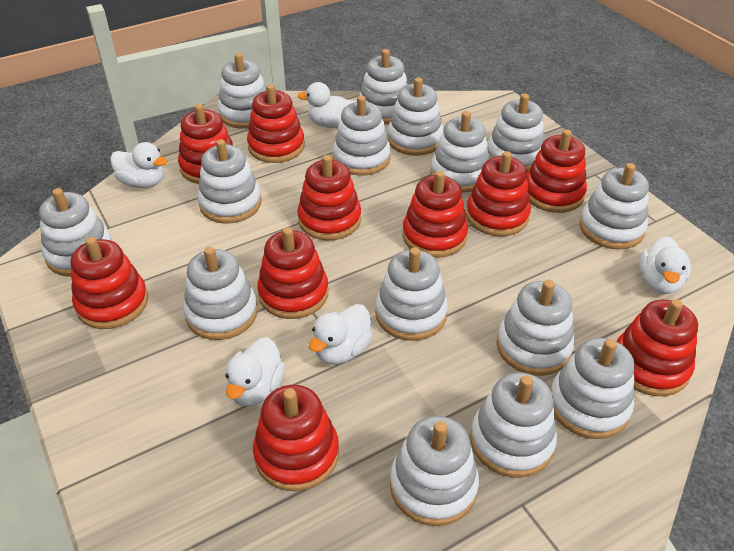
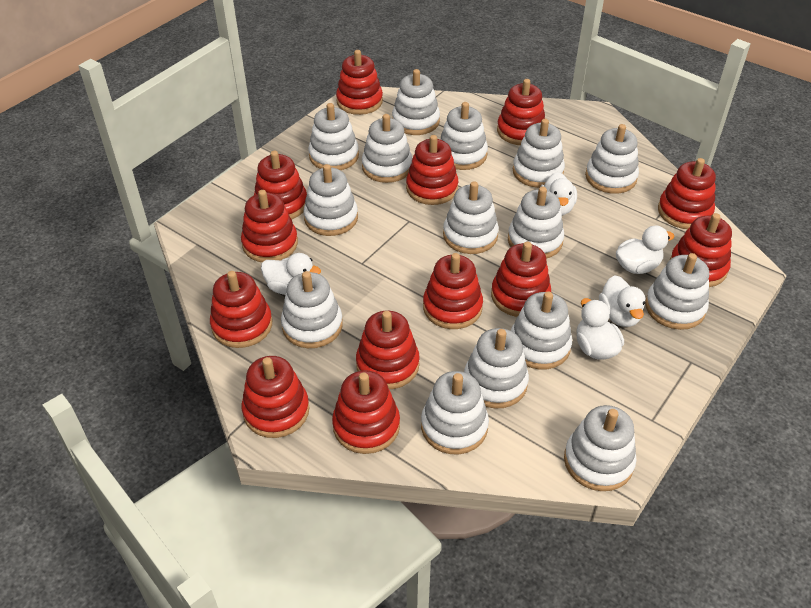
red stacking toy: 10 -> 13

